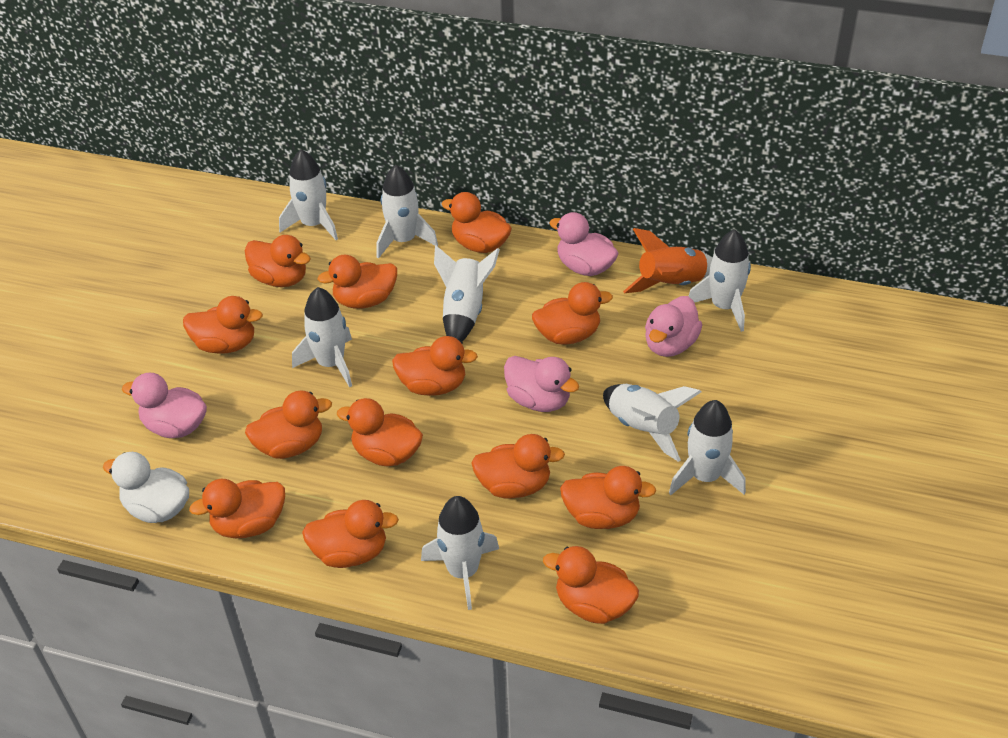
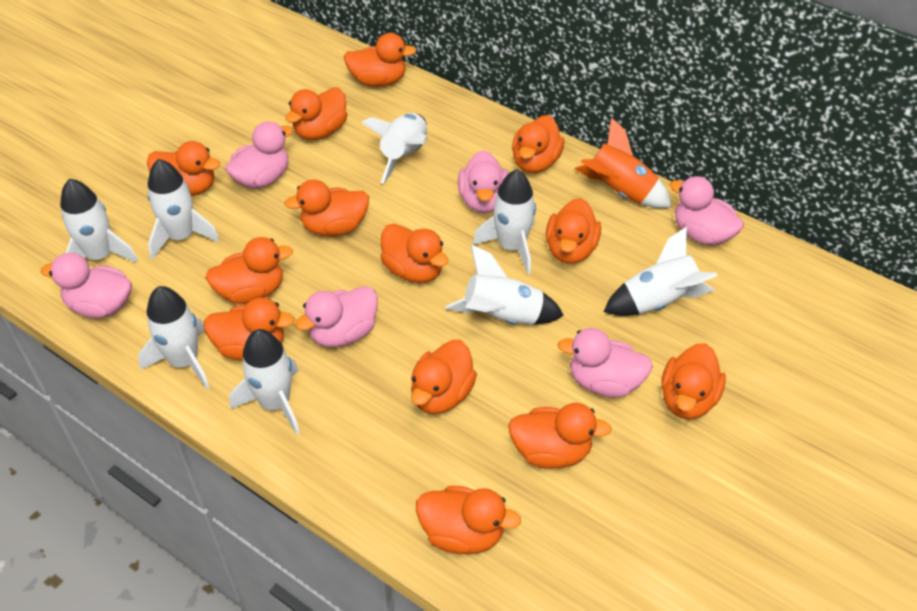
pink duck: 4 -> 6
white duck: 1 -> 0

